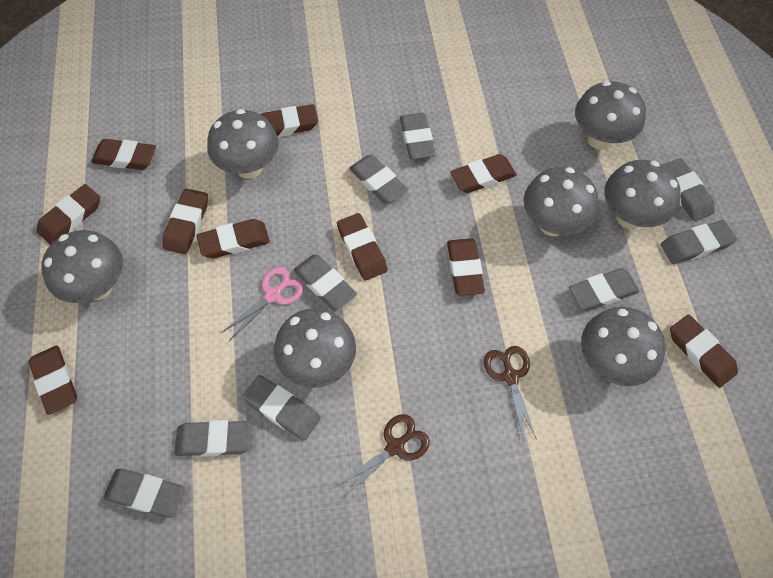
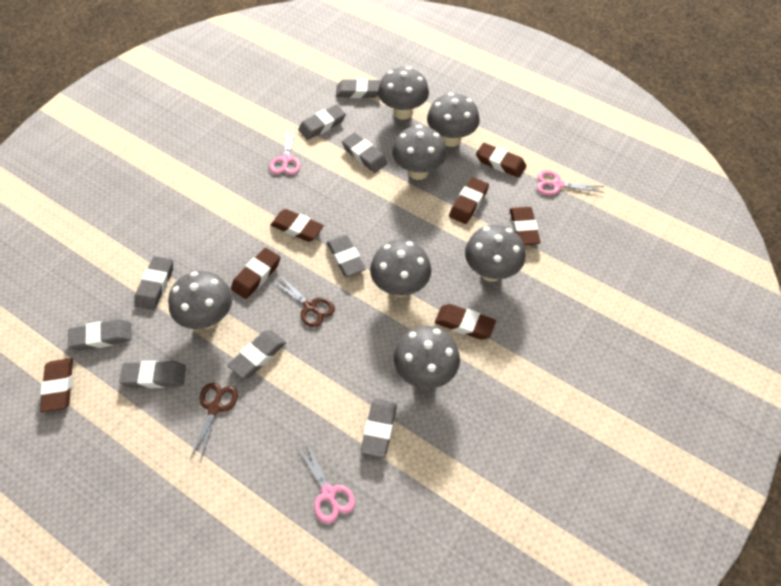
brown eraser: 10 -> 7
pink scissors: 1 -> 3

